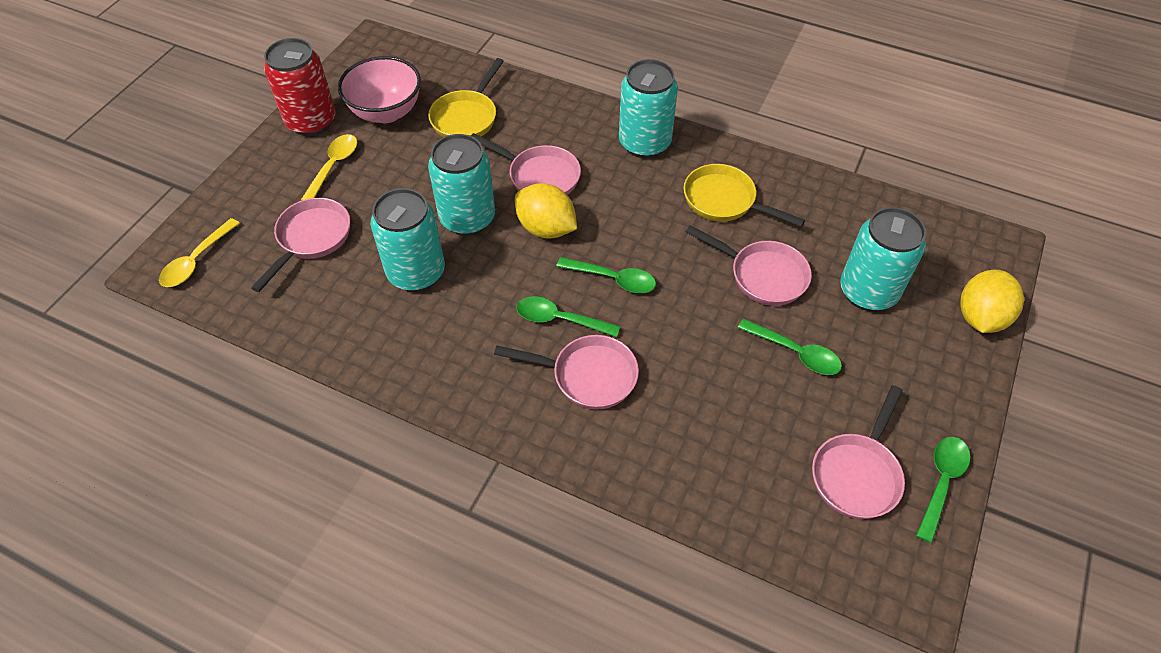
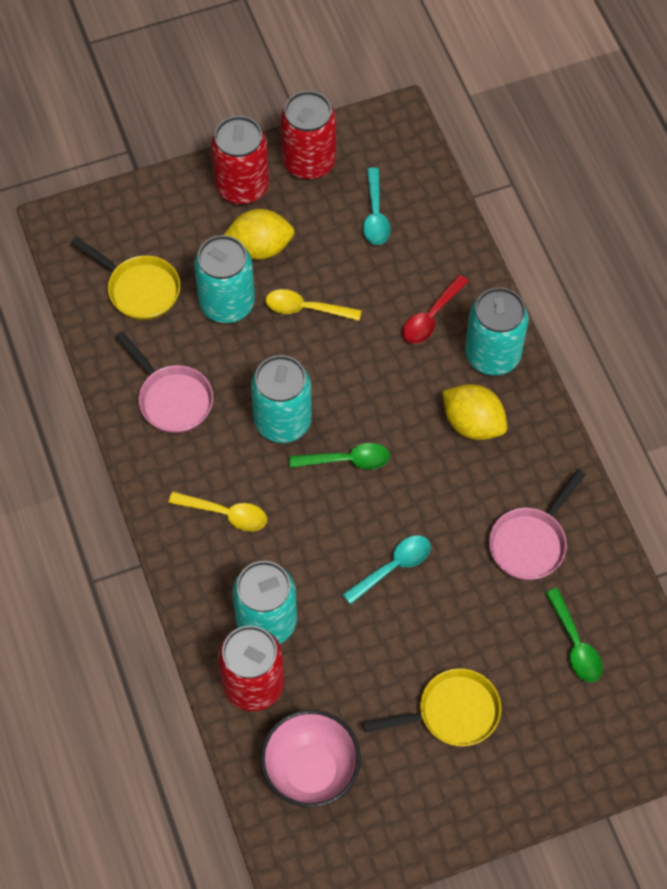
green spoon: 4 -> 2
pink pan: 5 -> 2
red can: 1 -> 3
red spoon: 0 -> 1
turquoise spoon: 0 -> 2

